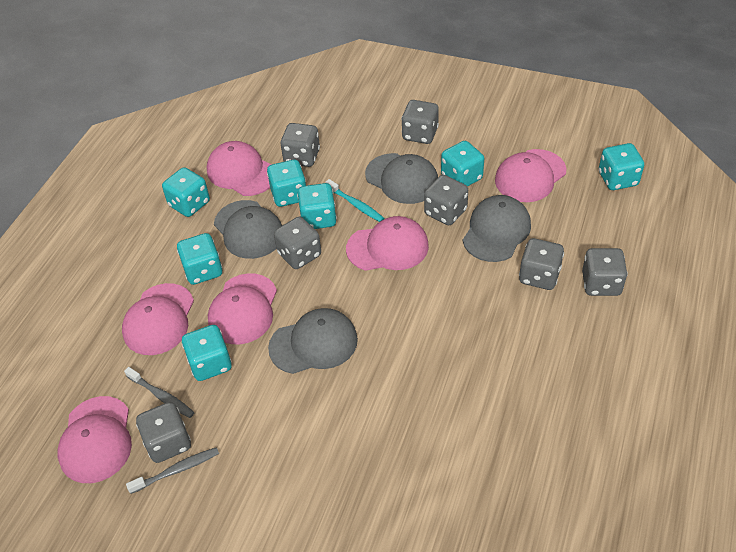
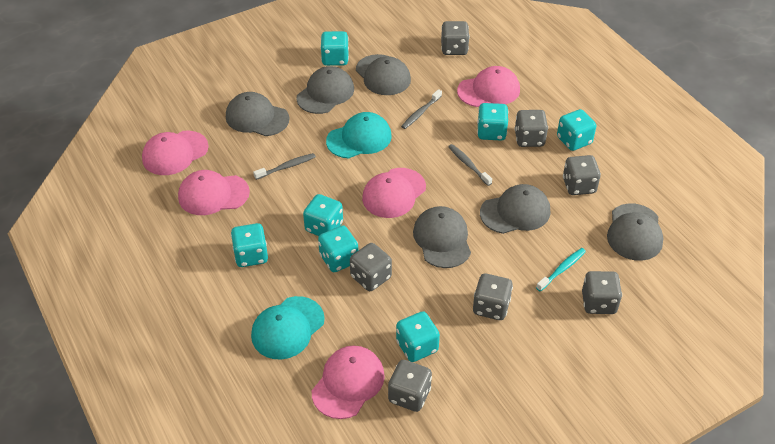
grey cap: 4 -> 6
grey toothbrush: 2 -> 3
pink cap: 6 -> 5
turquoise cap: 0 -> 2

